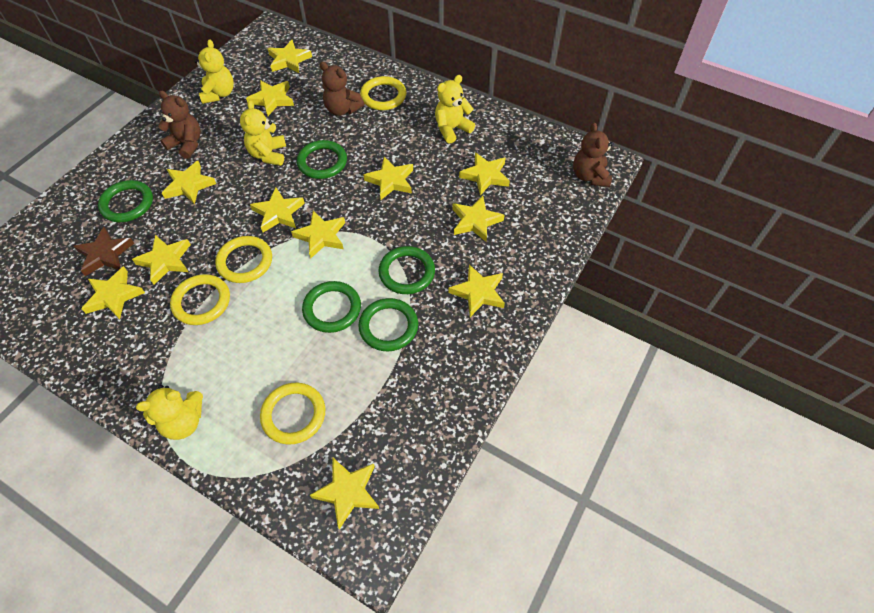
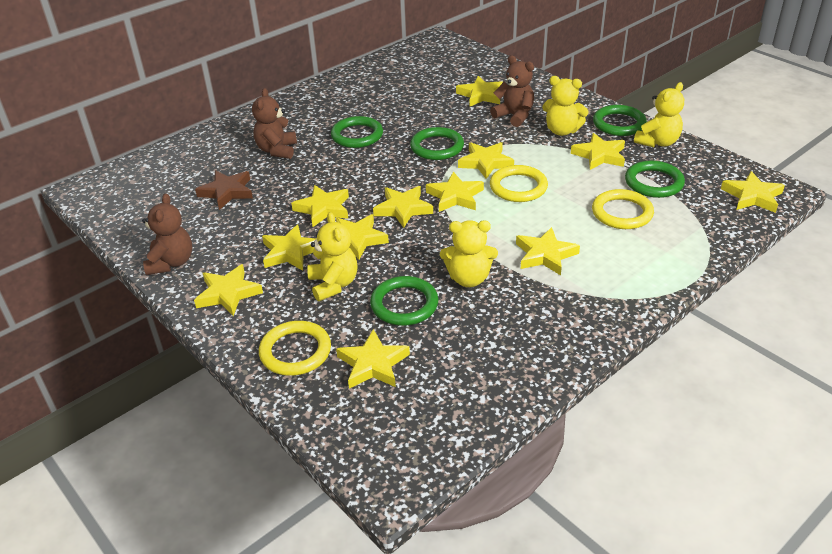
yellow ring: 4 -> 3

